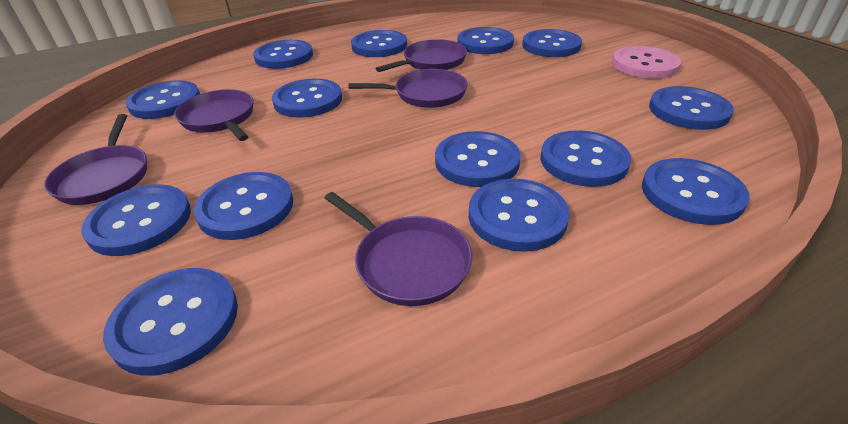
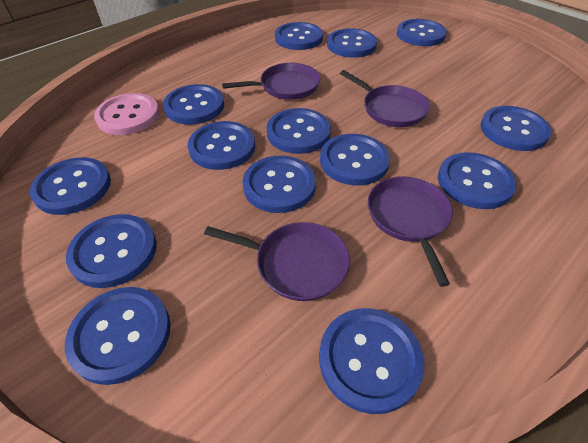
purple pan: 5 -> 4

